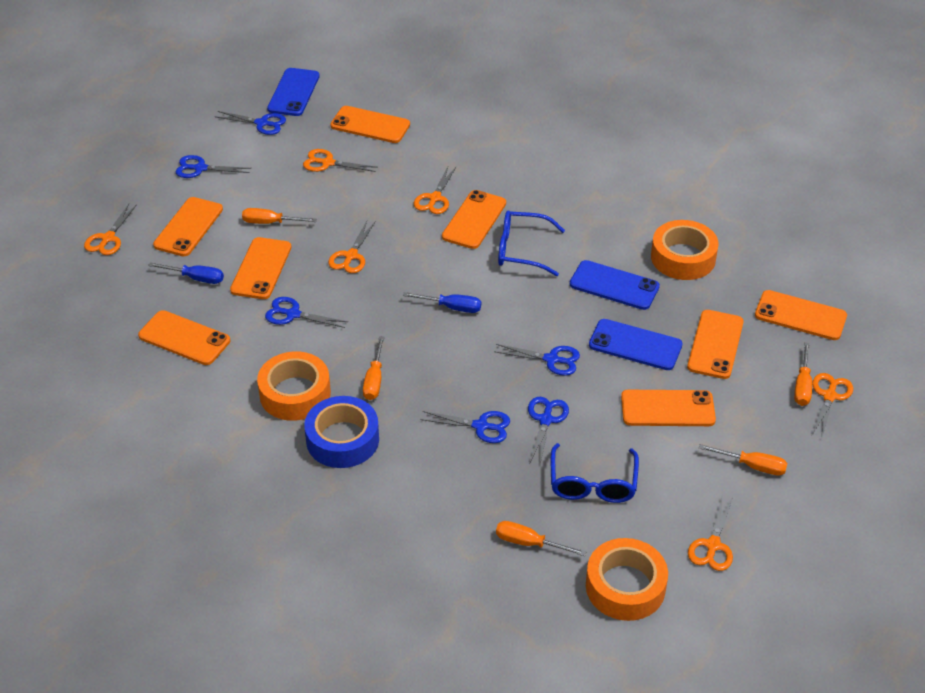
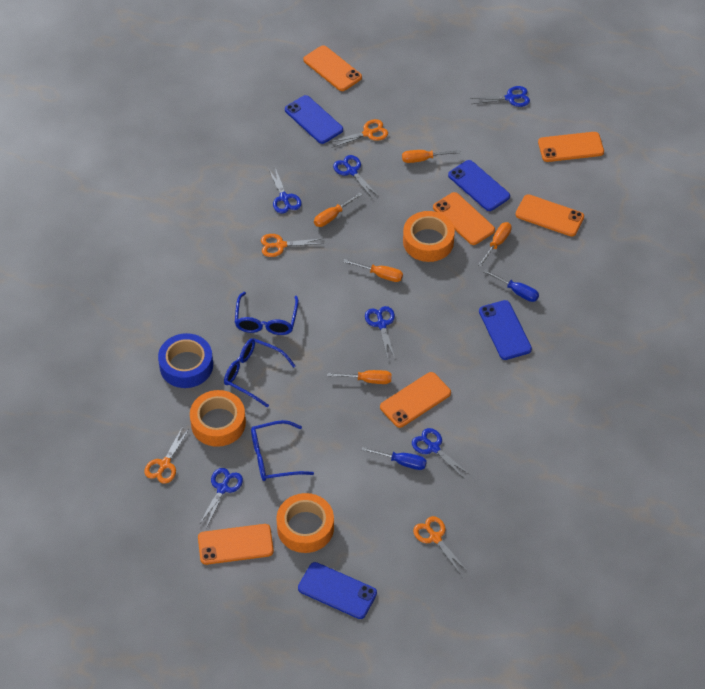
blue glasses: 2 -> 3
blue phone: 3 -> 4
orange phone: 8 -> 6
orange scissors: 6 -> 4

